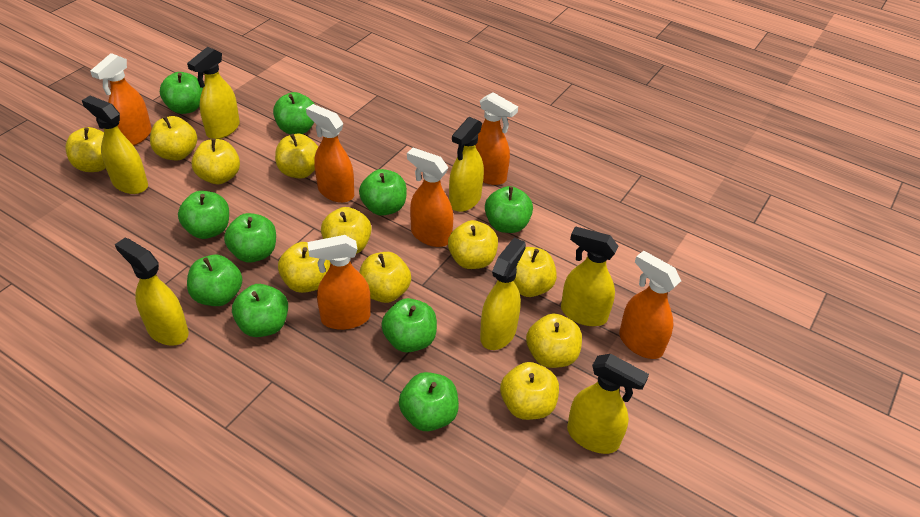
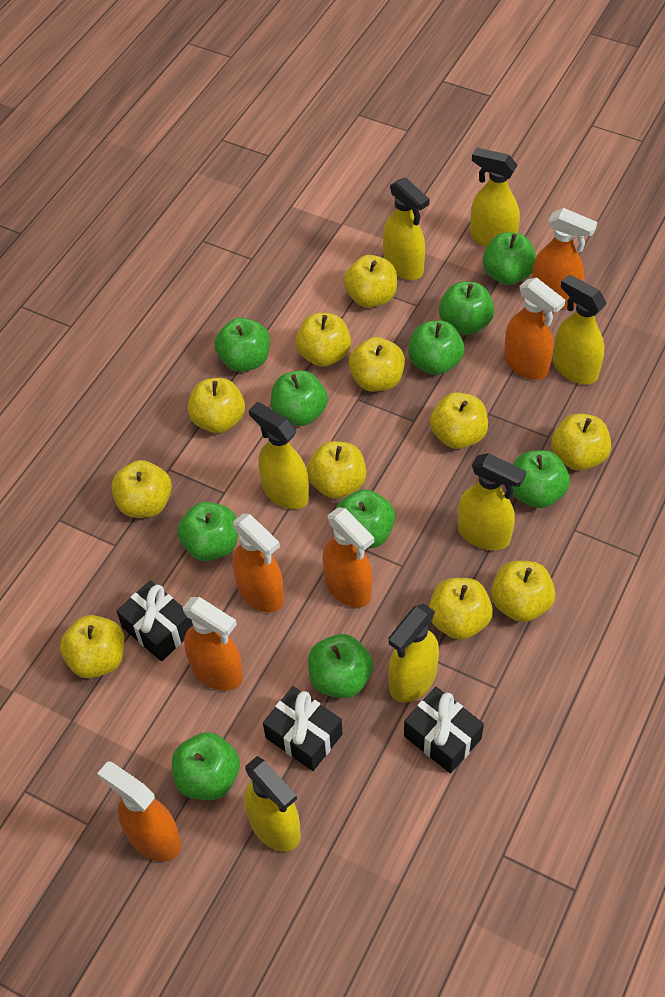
black gift: 0 -> 3

